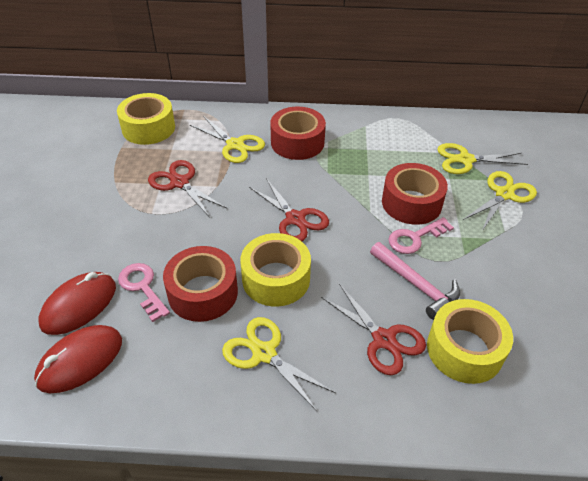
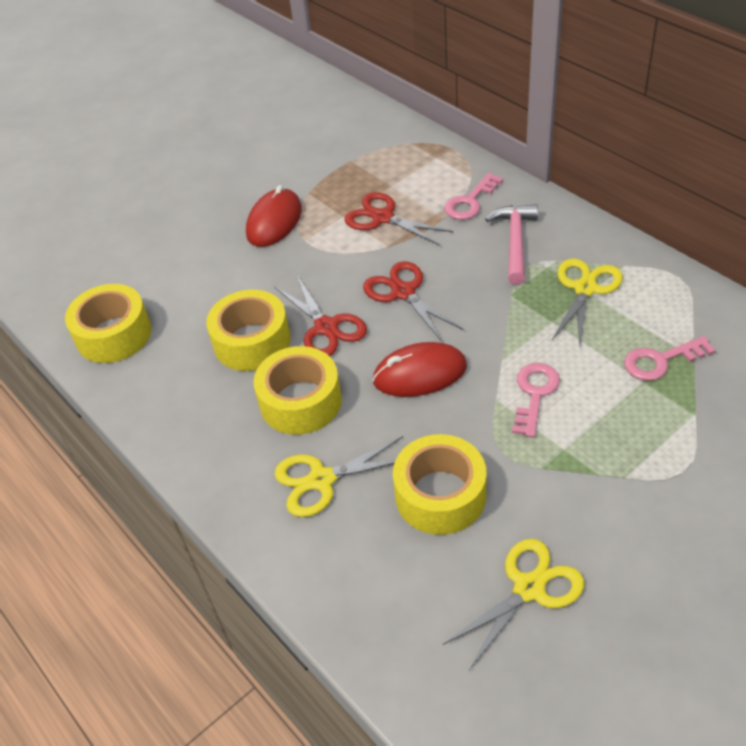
pink key: 2 -> 3
red tape: 3 -> 0
yellow scissors: 4 -> 3
yellow tape: 3 -> 4

